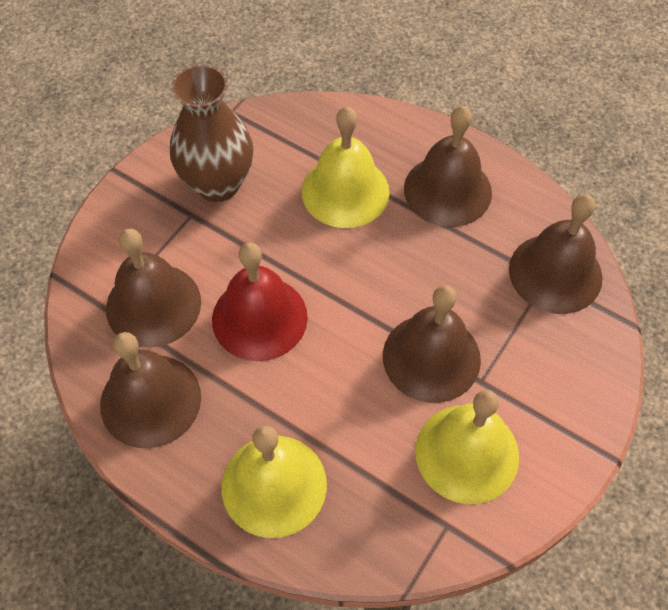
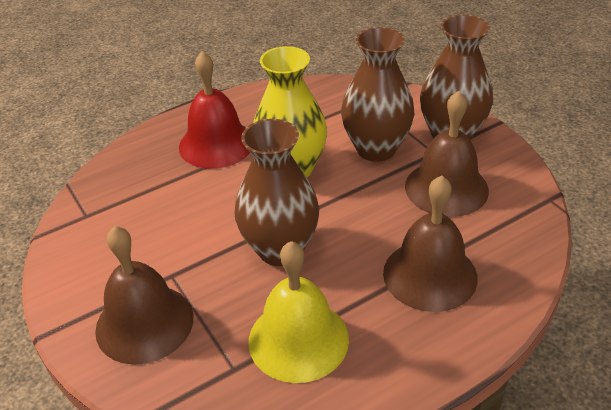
brown bell: 5 -> 3
brown vase: 1 -> 3
yellow bell: 3 -> 1
yellow vase: 0 -> 1

